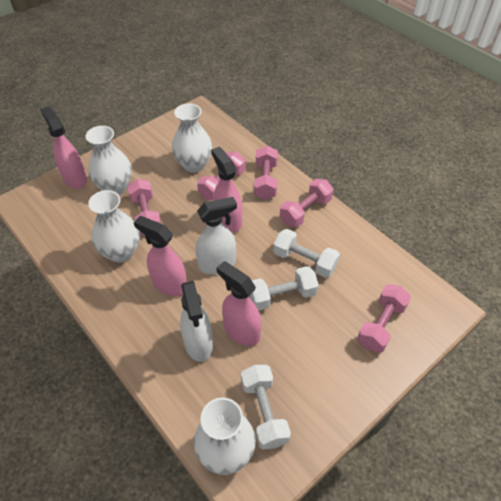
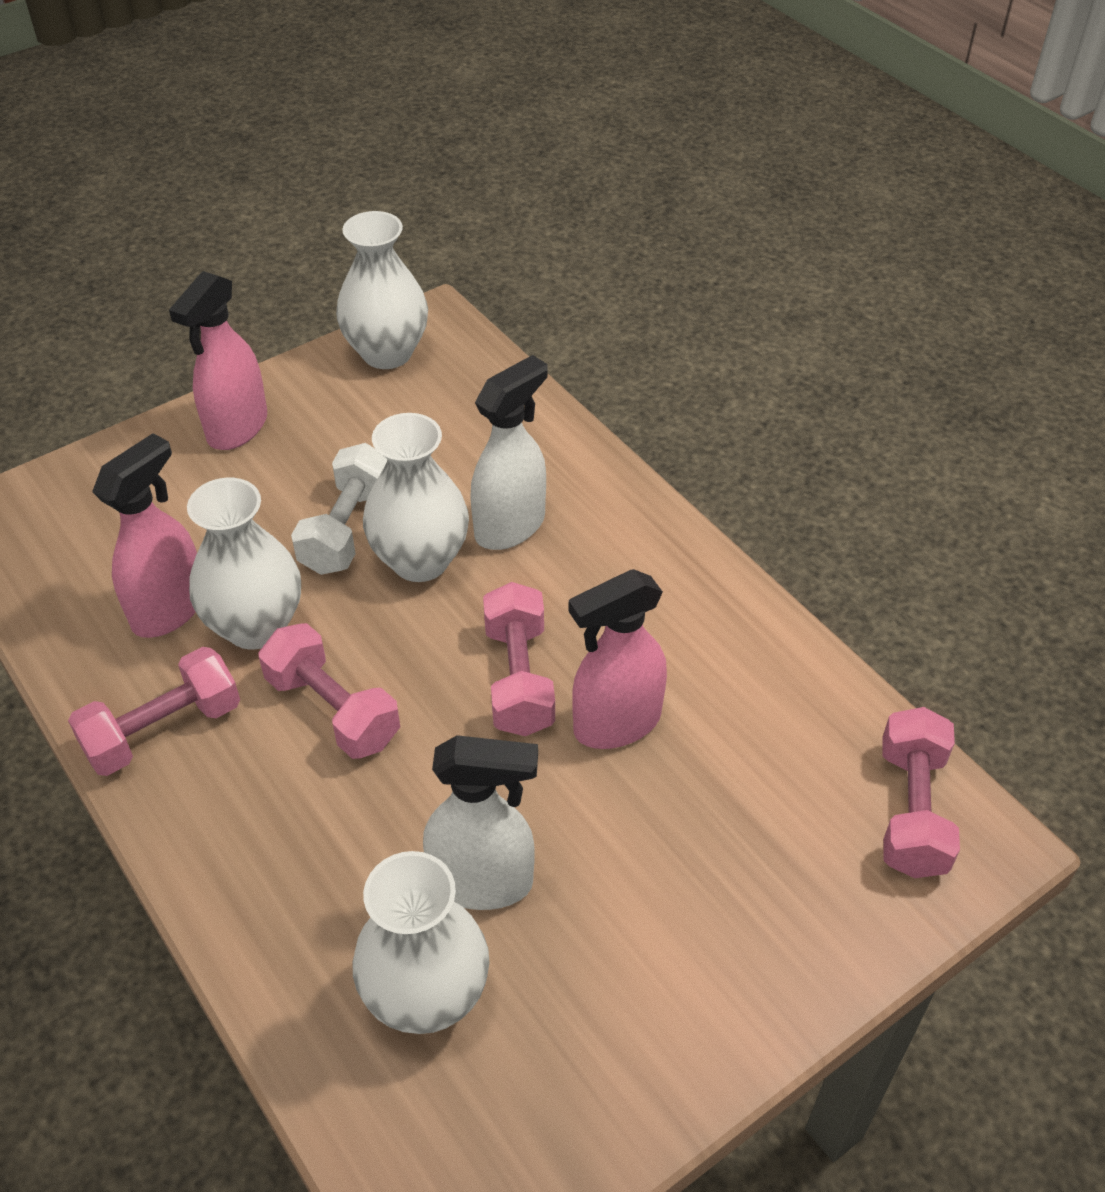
pink dumbbell: 5 -> 4
pink spray bottle: 4 -> 3
white dumbbell: 3 -> 1

